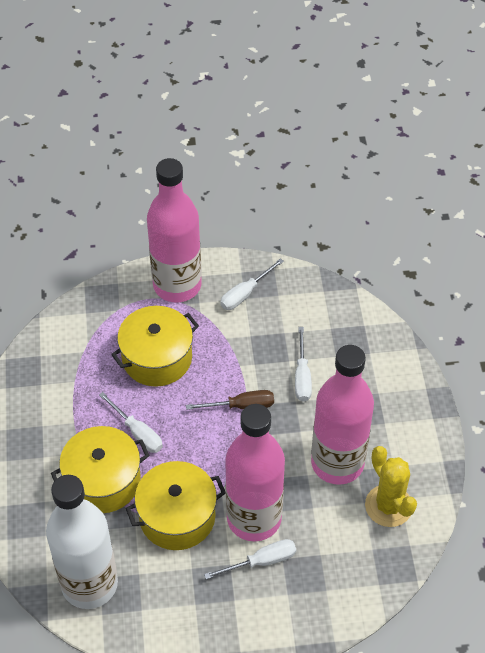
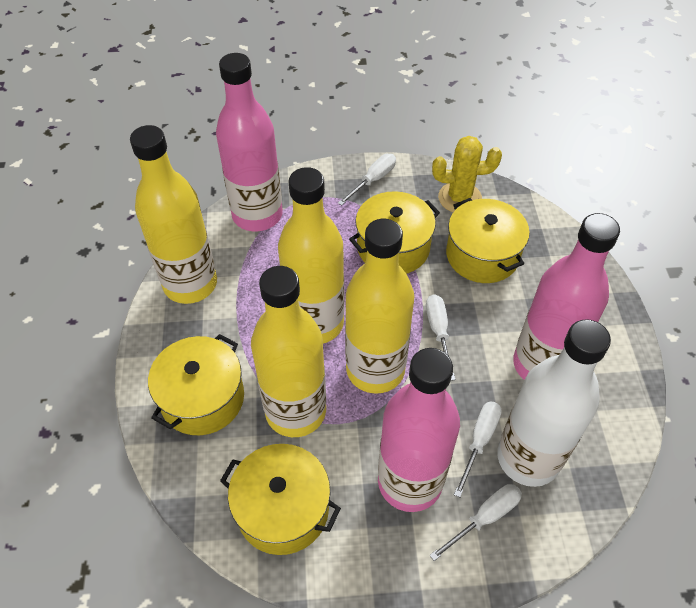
brown screwdriver: 1 -> 0
yellow bottle: 0 -> 4
yellow pot: 3 -> 4

